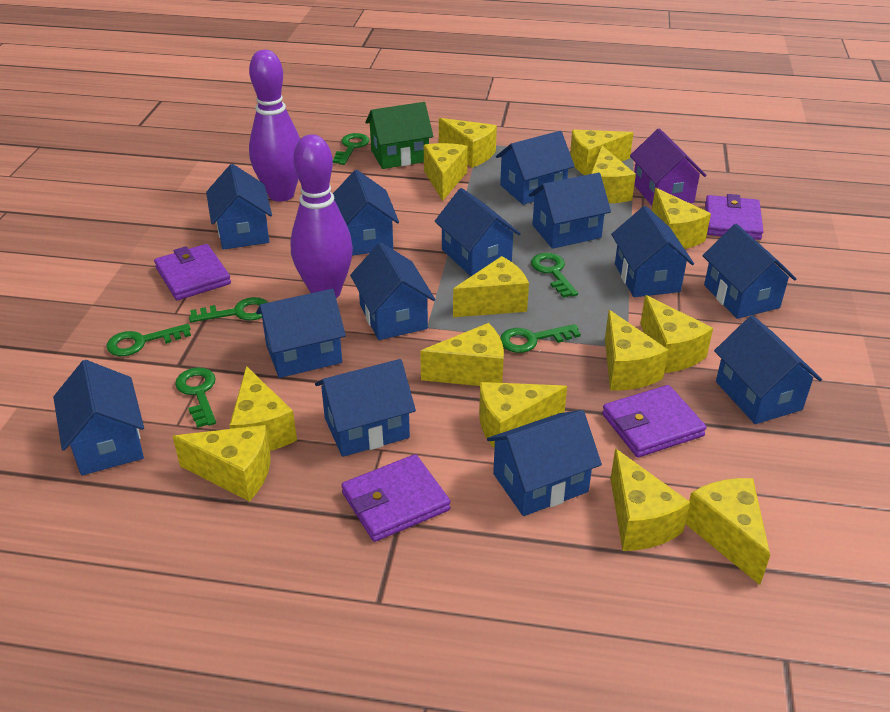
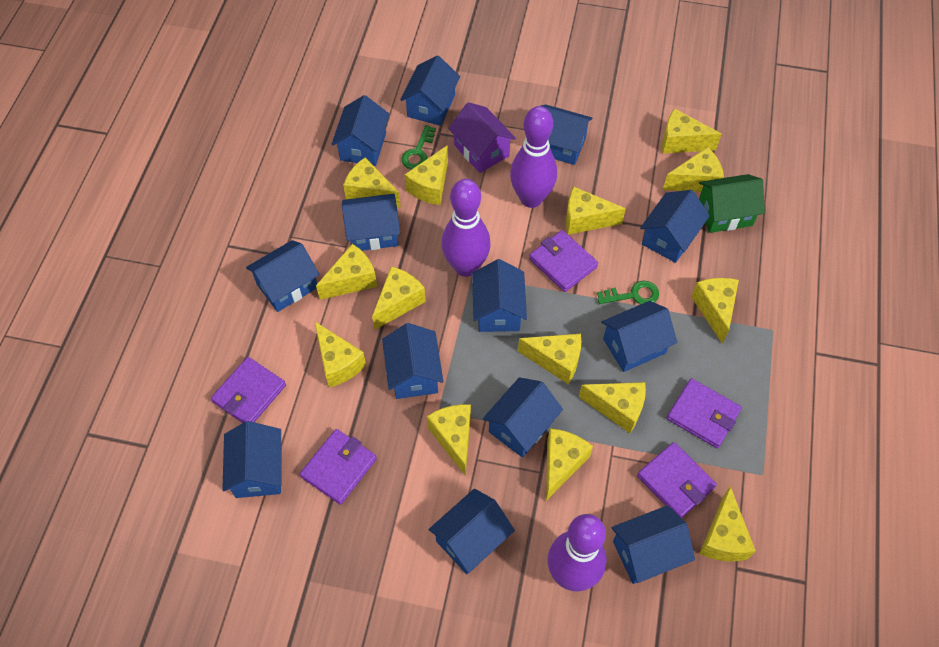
green key: 6 -> 2
purple bowling pin: 2 -> 3
purple wallet: 4 -> 5

